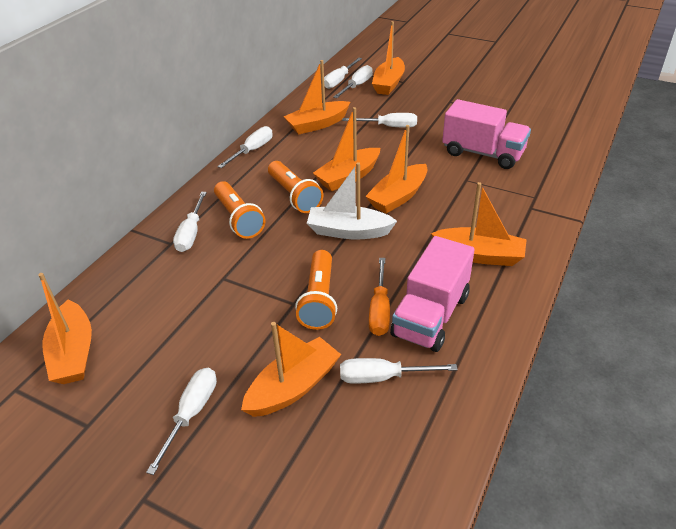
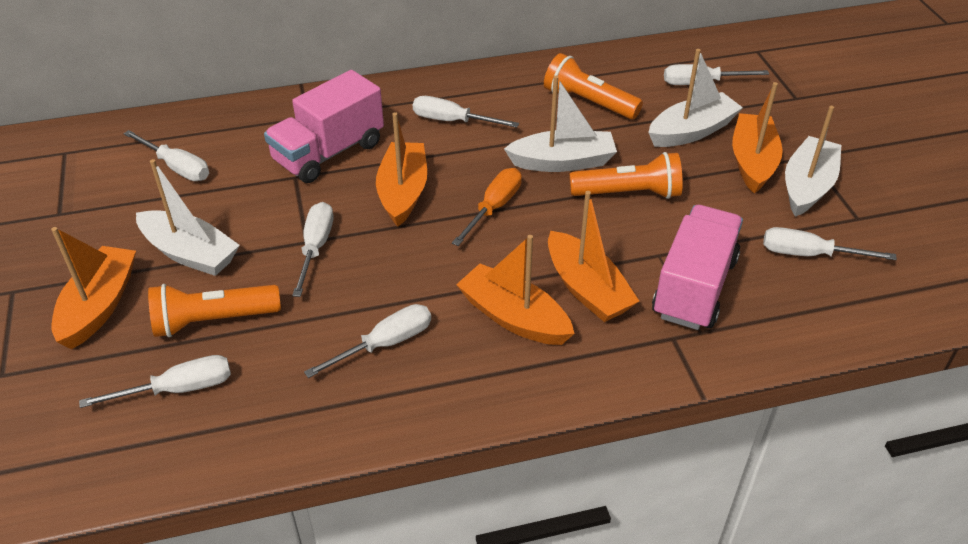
orange boat: 7 -> 5
white boat: 1 -> 4

